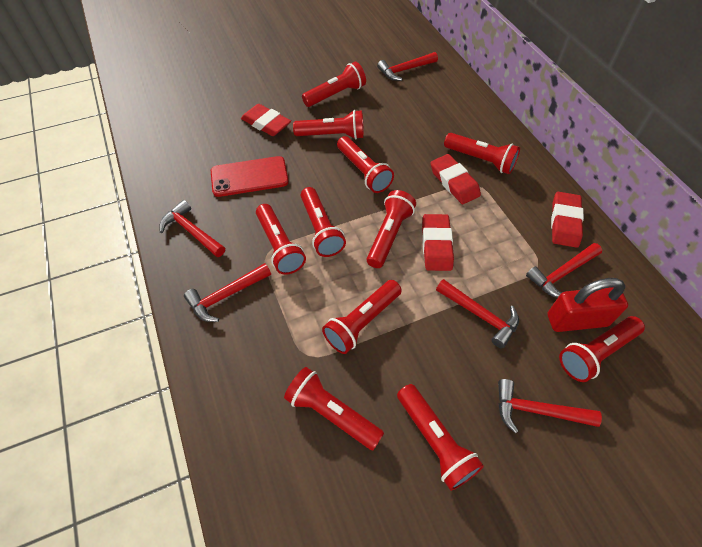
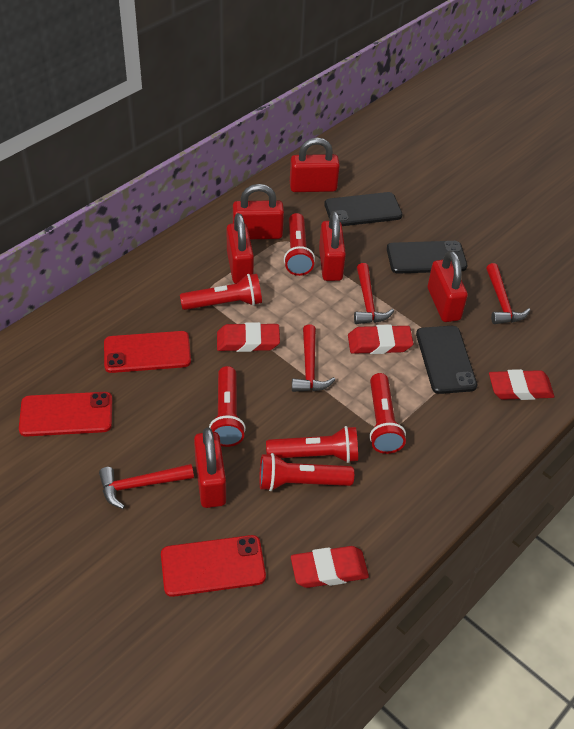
black phone: 0 -> 3
red flashlight: 11 -> 6
red hammer: 6 -> 4
red padlock: 1 -> 6
red phone: 1 -> 3

